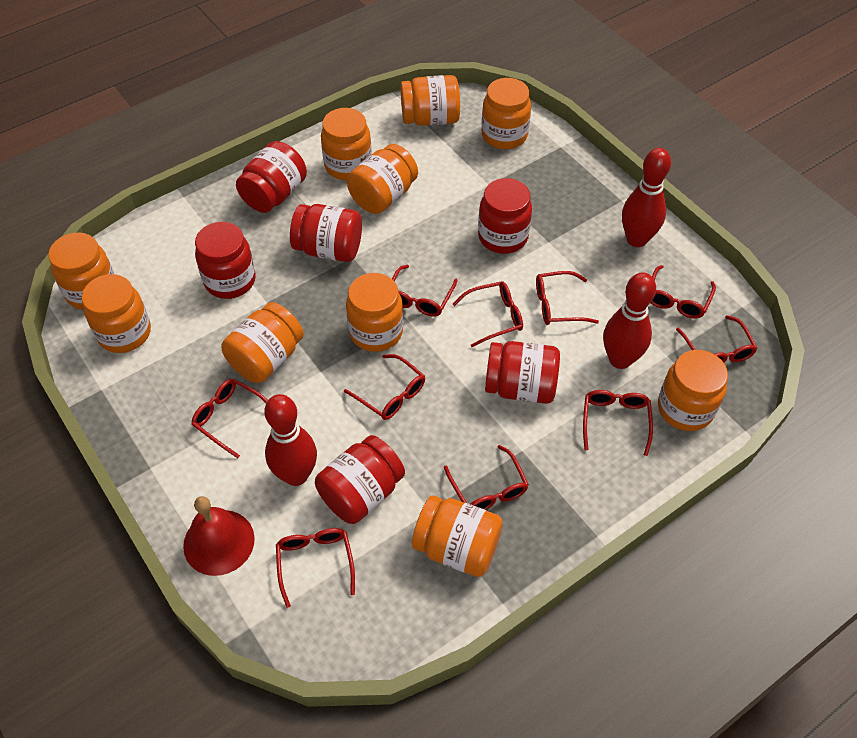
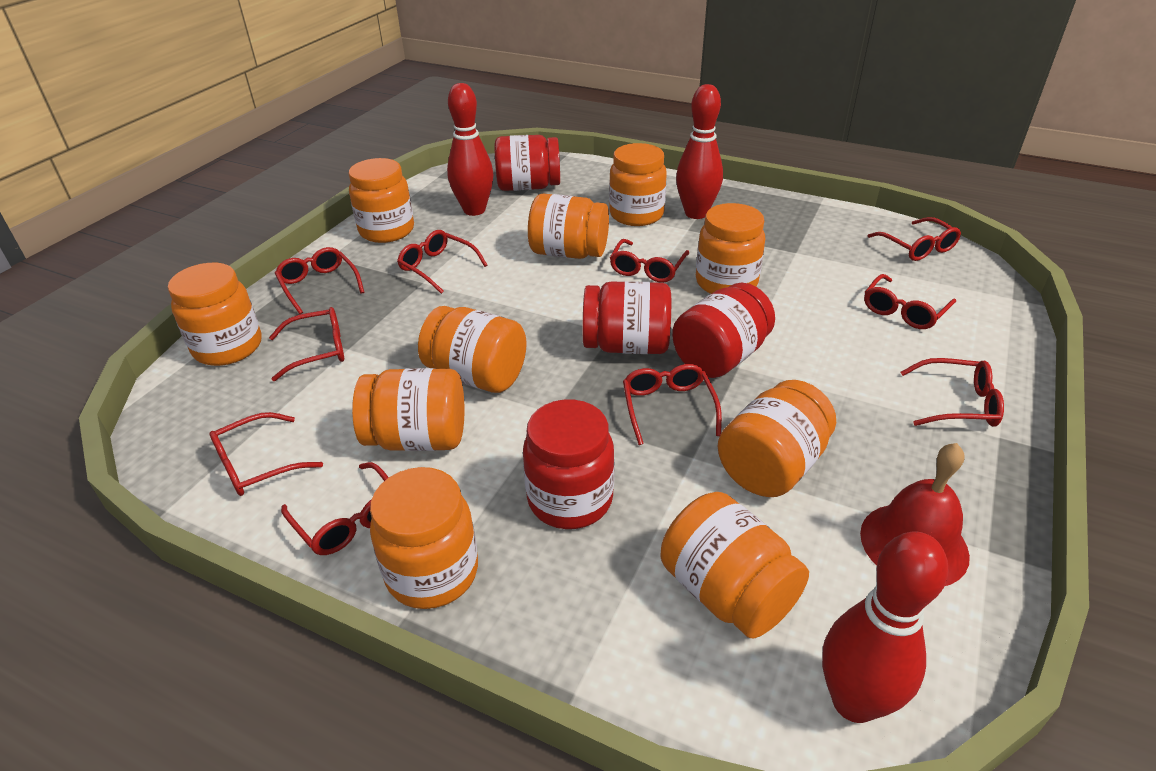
red jar: 6 -> 4

